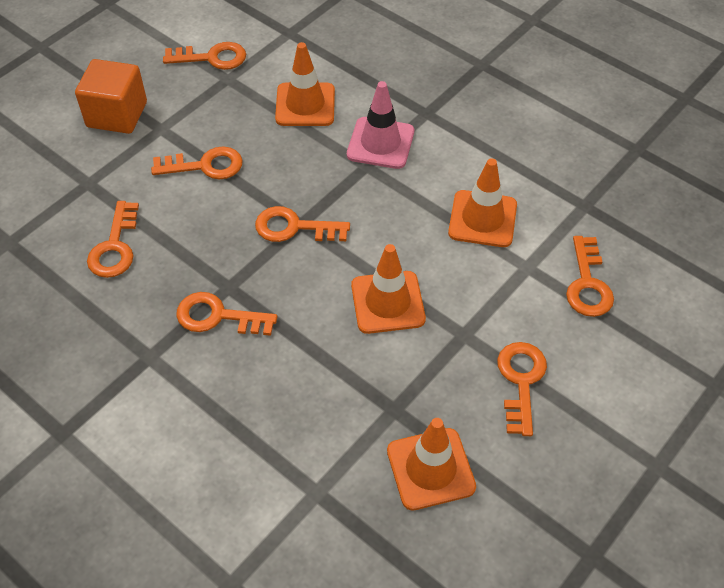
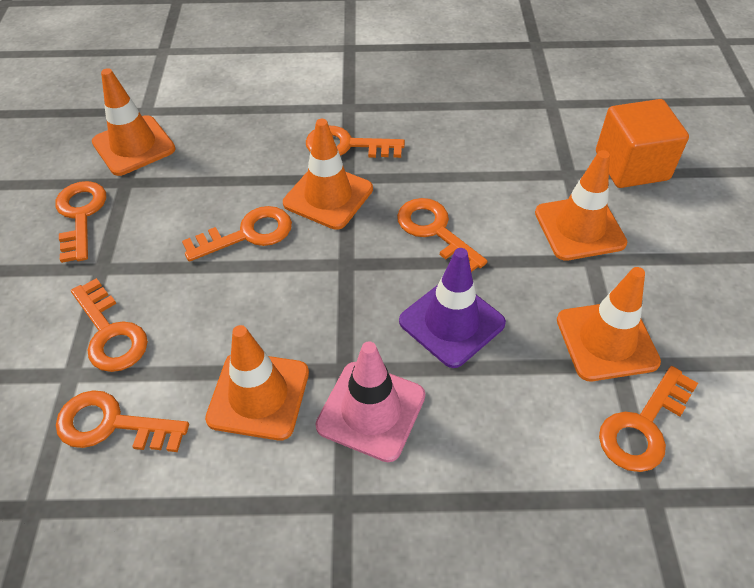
orange traffic cone: 4 -> 5
purple traffic cone: 0 -> 1

